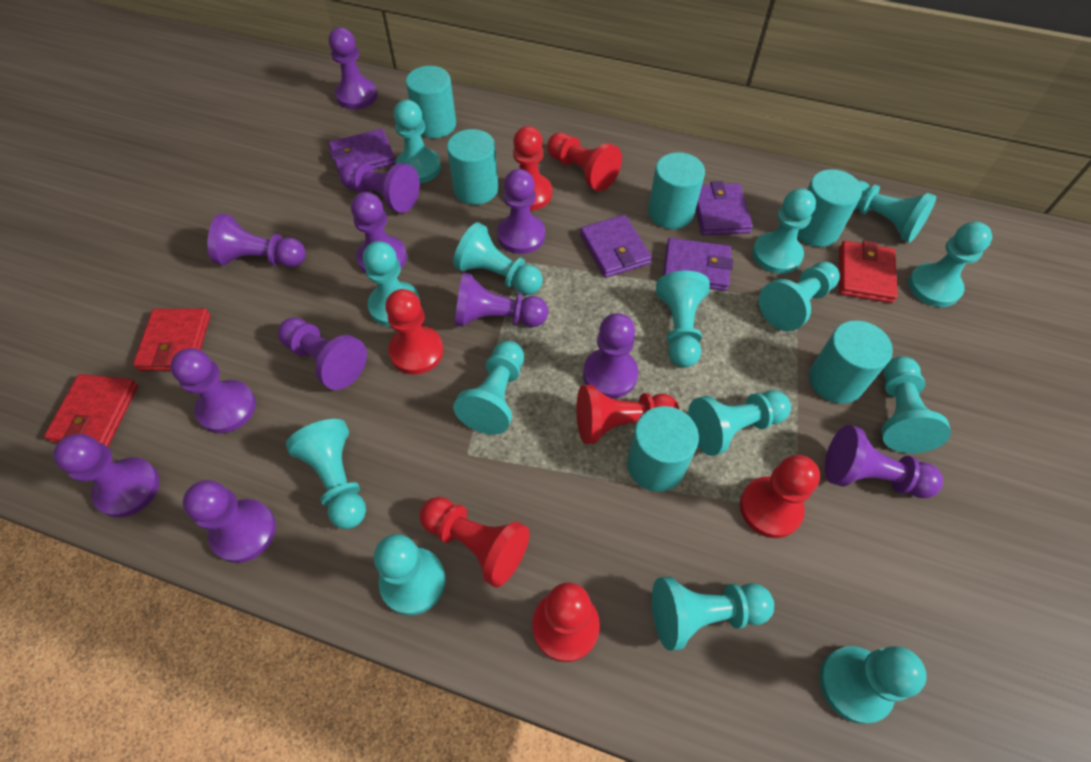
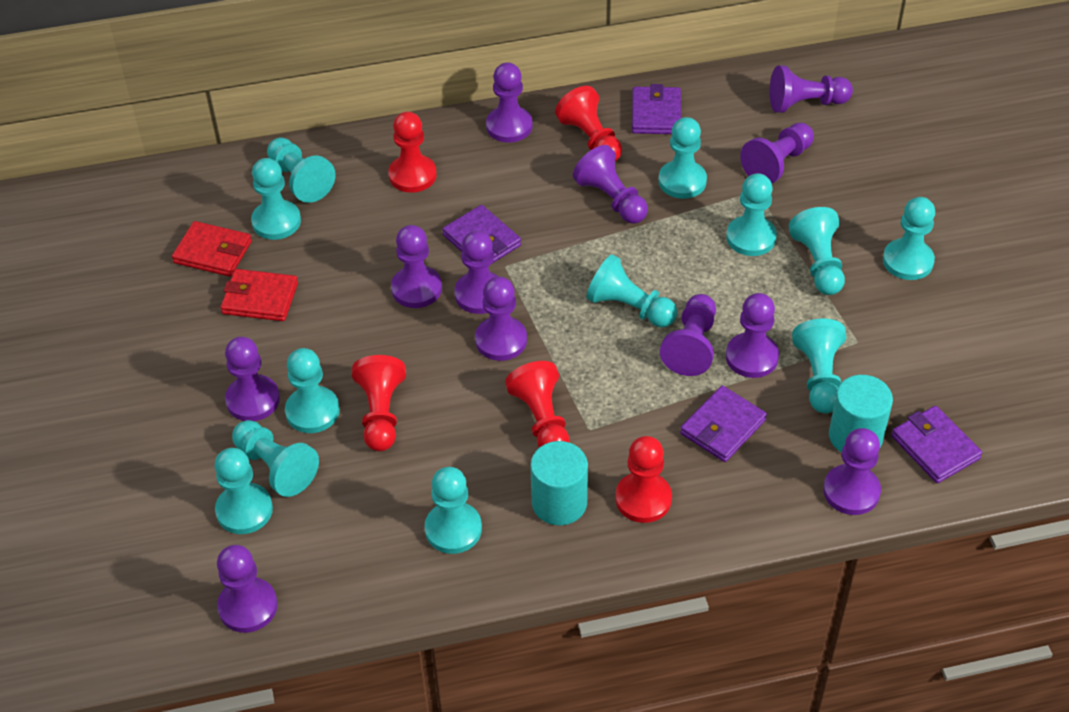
red pawn: 7 -> 5
red wallet: 3 -> 2
turquoise cylinder: 6 -> 2
turquoise pawn: 15 -> 12

